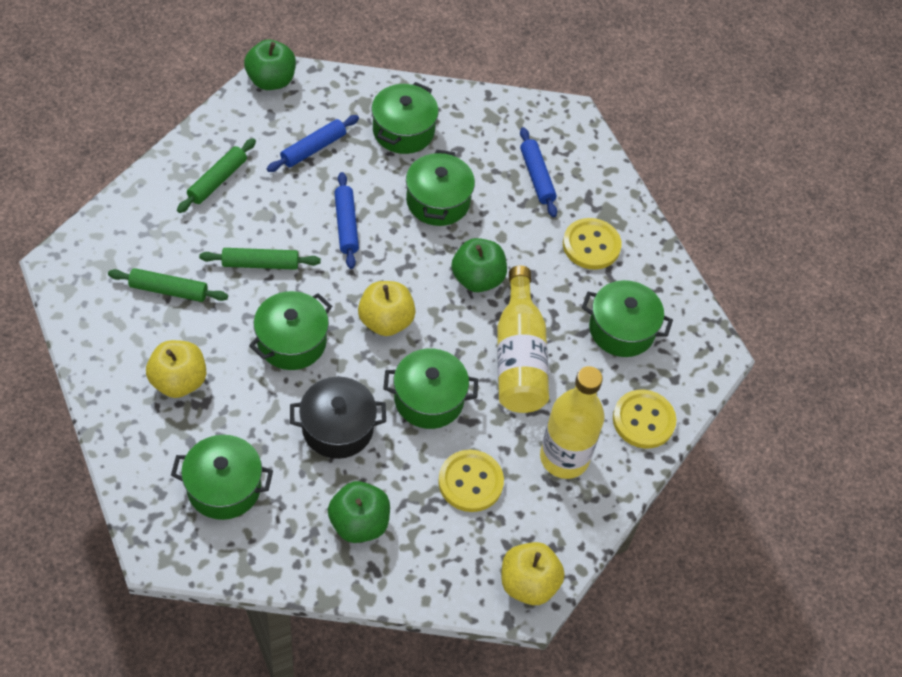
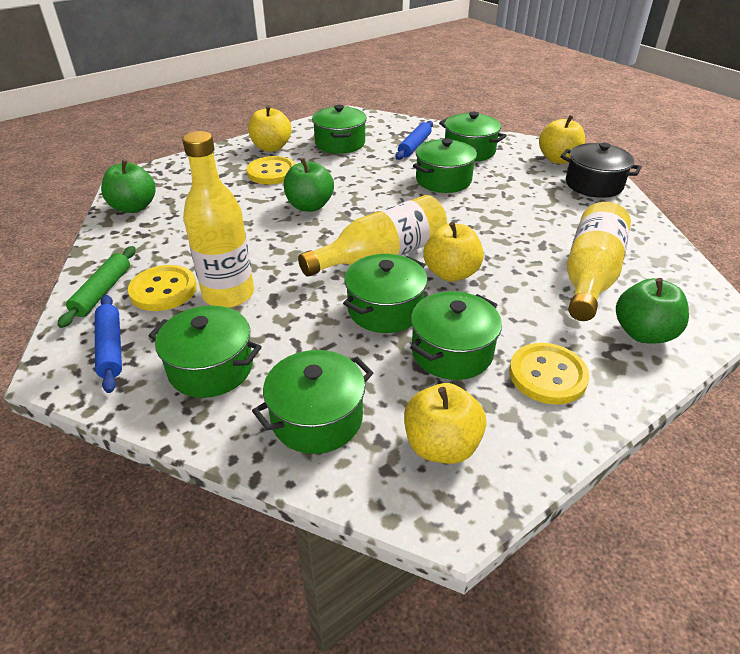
blue rolling pin: 3 -> 2
green pot: 6 -> 7
green rolling pin: 3 -> 1
yellow apple: 3 -> 4
yellow bottle: 2 -> 3

